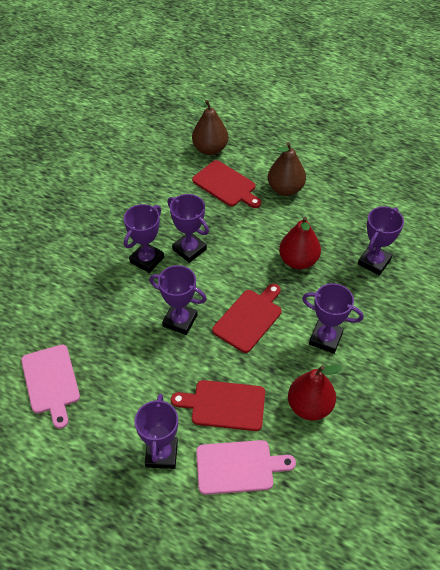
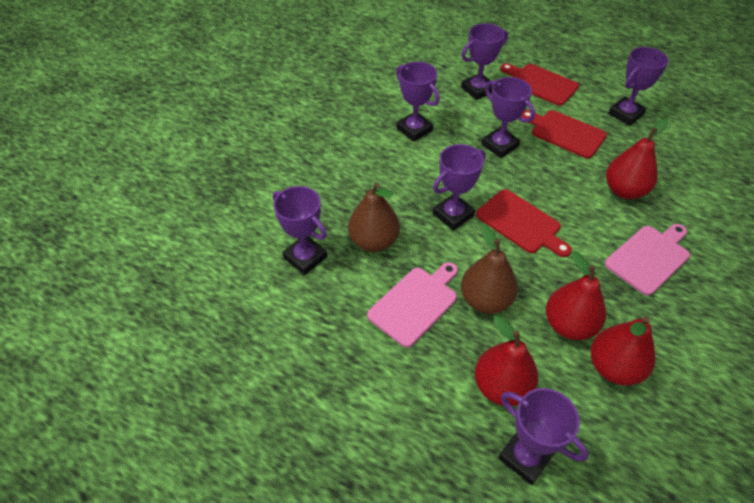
purple trophy: 6 -> 7
red pear: 2 -> 4

